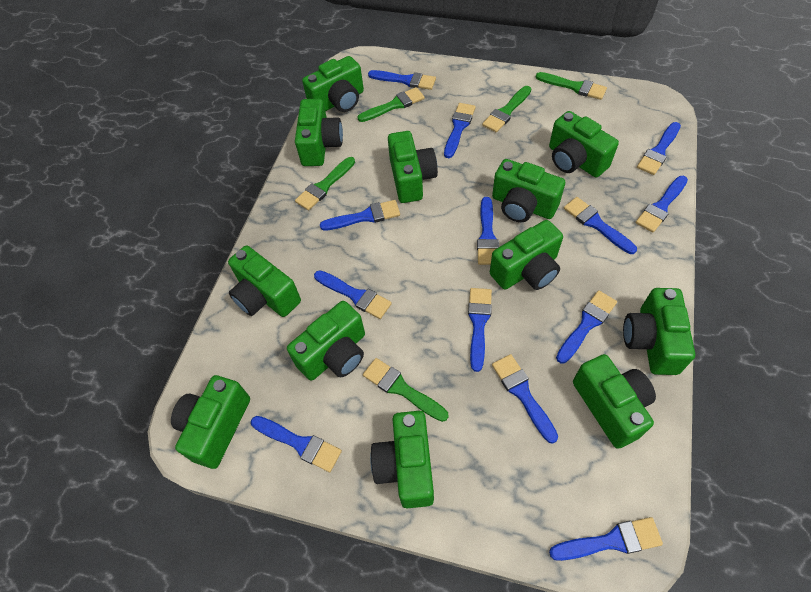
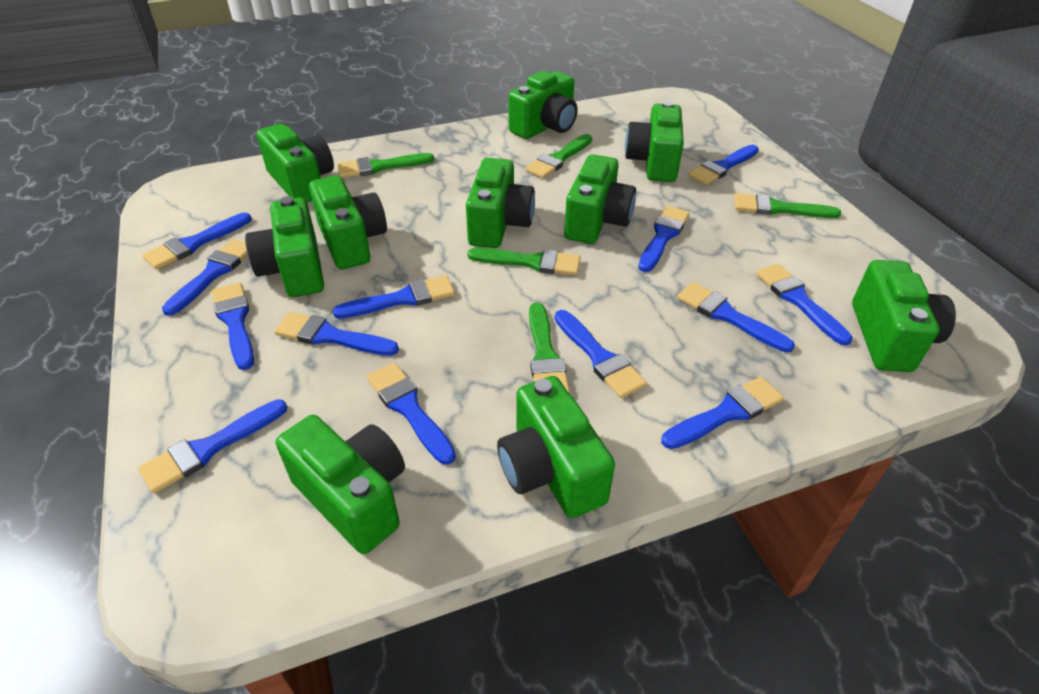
green camera: 12 -> 10

